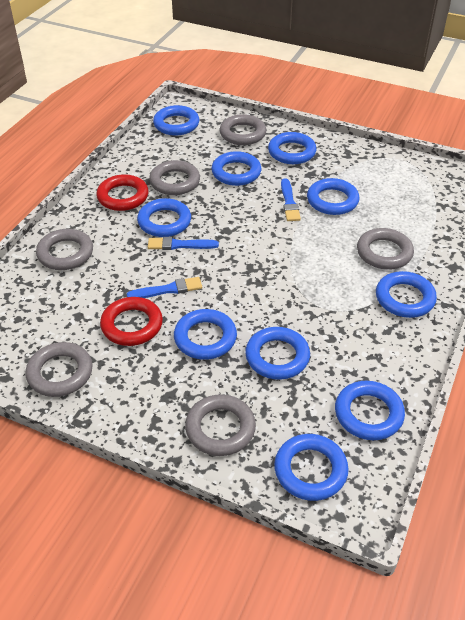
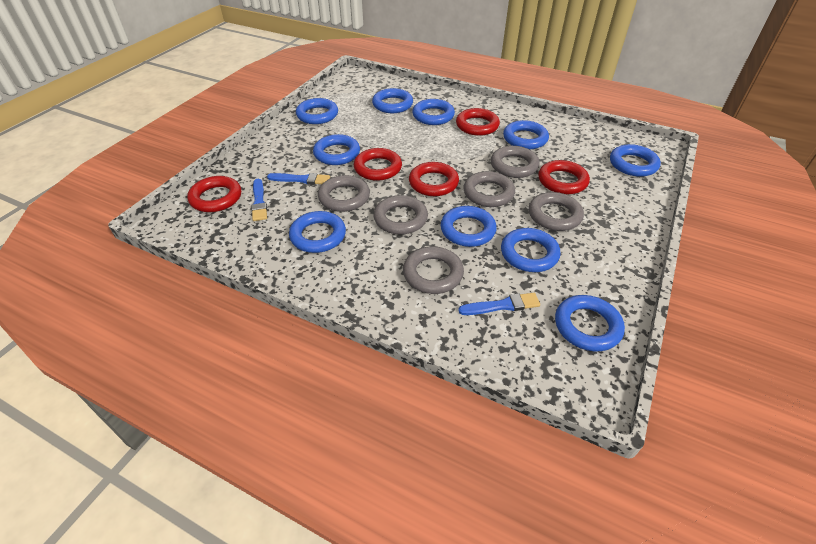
red ring: 2 -> 5

